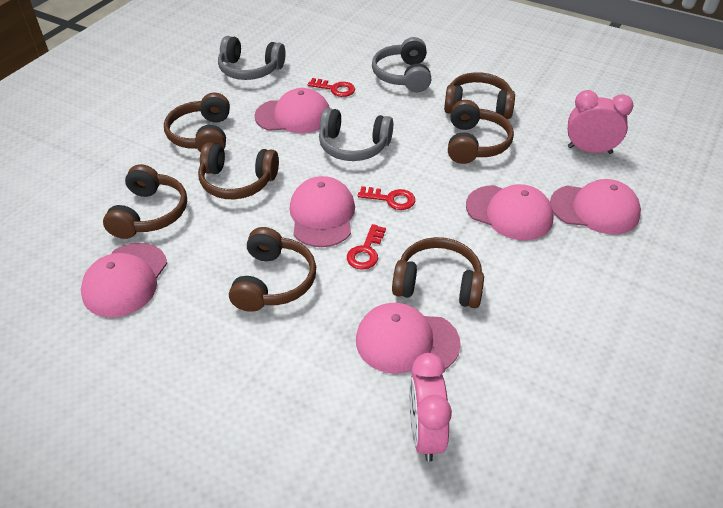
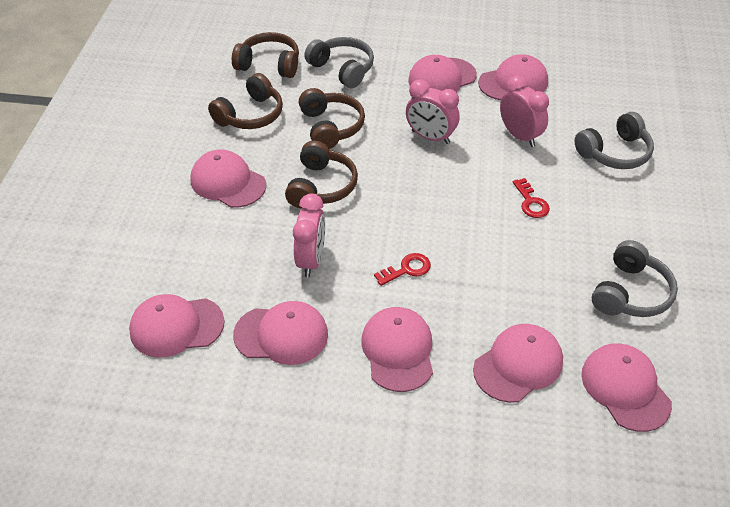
brown headphones: 7 -> 4
pink cap: 6 -> 8
pink clock: 2 -> 3
red key: 3 -> 2

